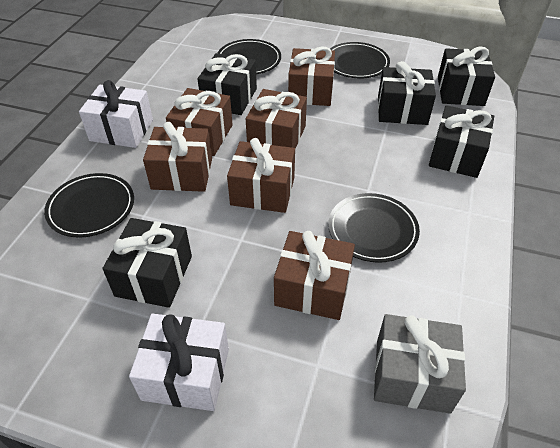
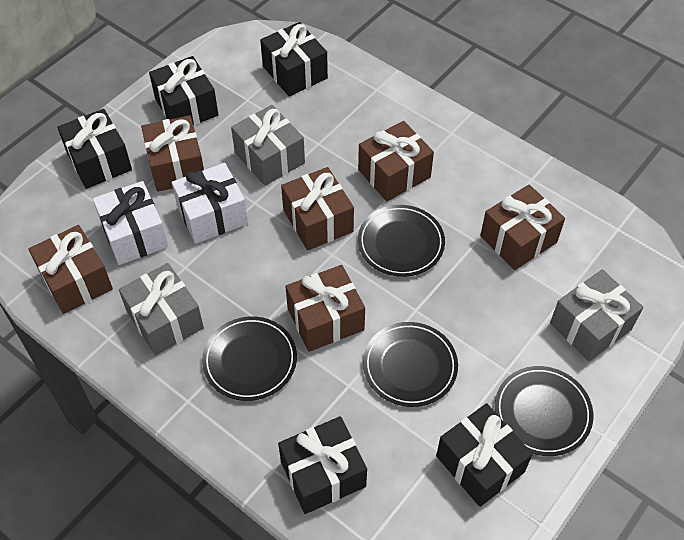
grey gift: 1 -> 3

